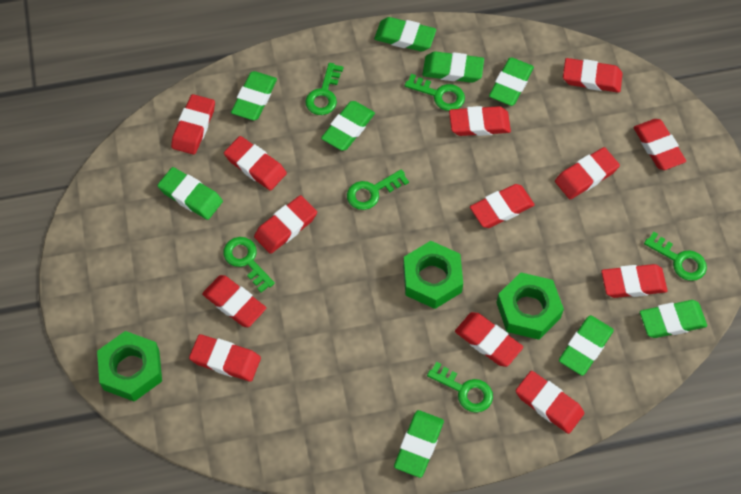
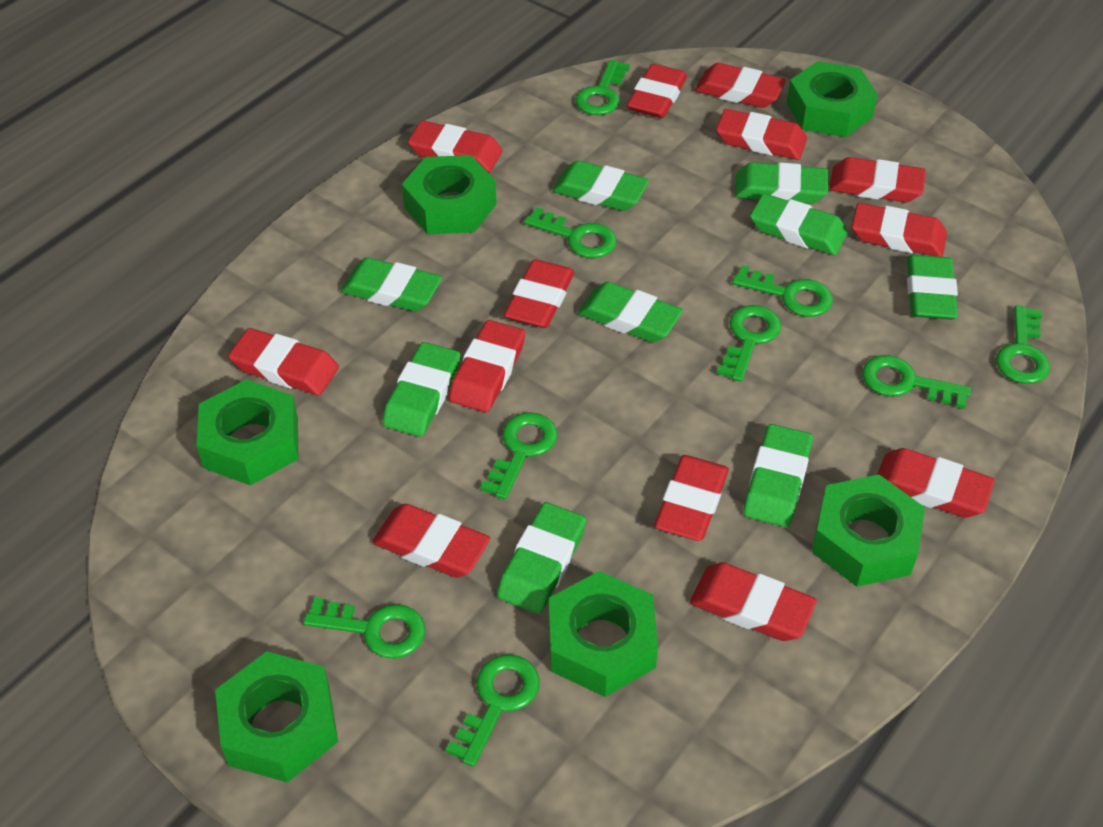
green key: 6 -> 9
green nut: 3 -> 6

